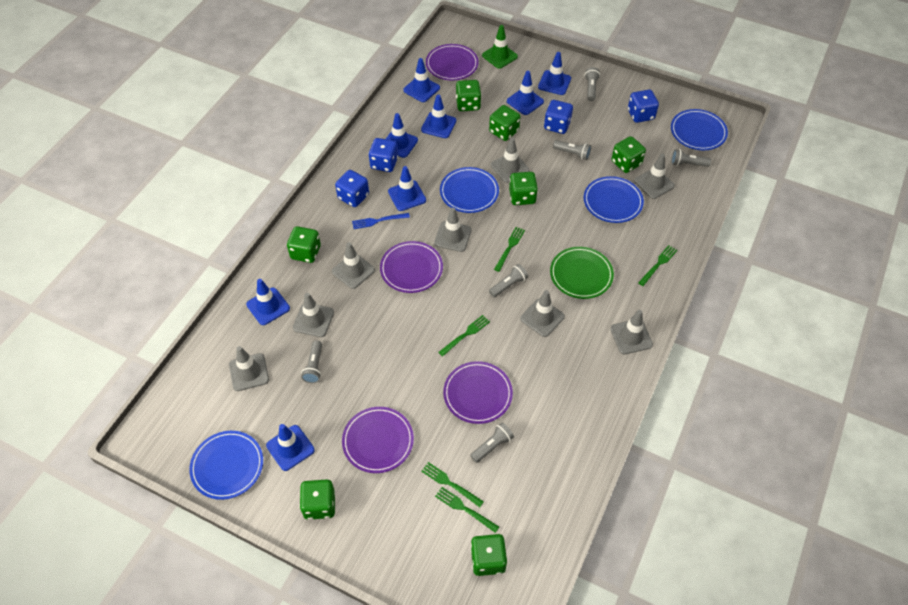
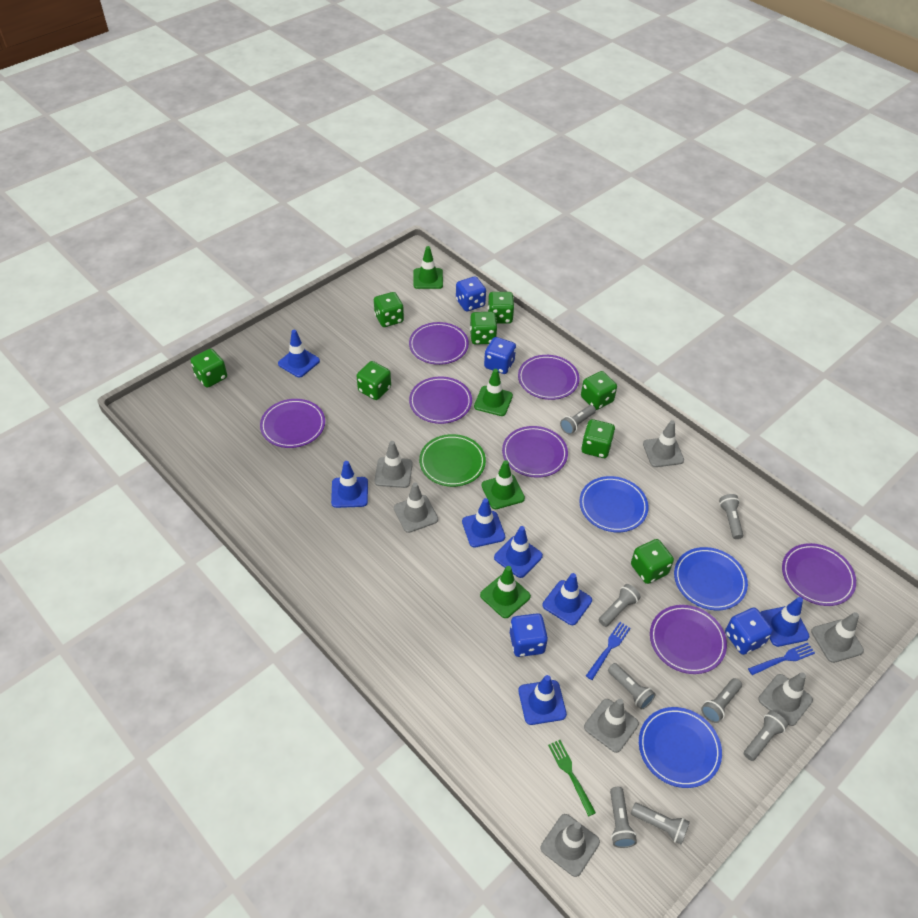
blue fork: 1 -> 2
blue plate: 4 -> 3
blue traffic cone: 8 -> 7
green dice: 7 -> 8
green fork: 5 -> 1
green traffic cone: 1 -> 4
grey flashlight: 6 -> 8
grey traffic cone: 8 -> 7
purple plate: 4 -> 7

